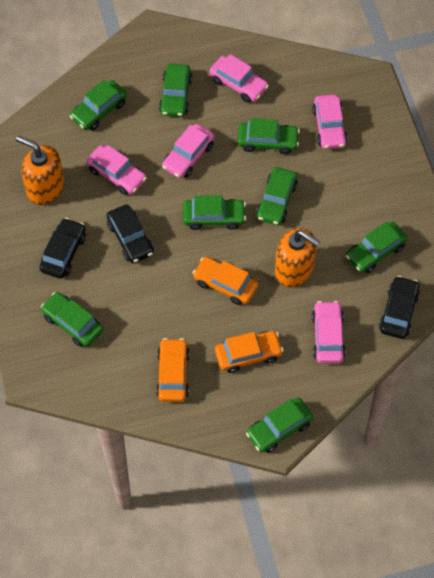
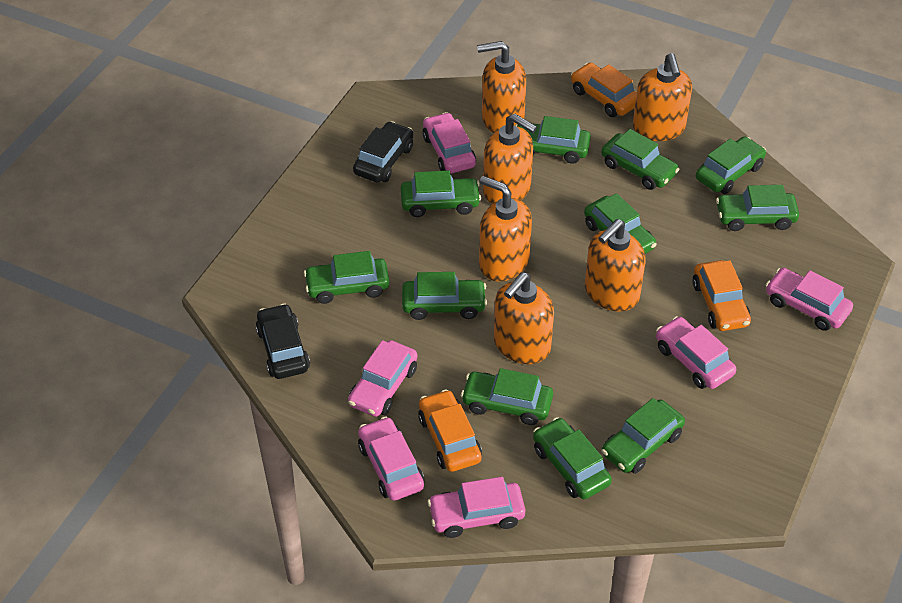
black car: 3 -> 2
green car: 8 -> 11
orange soap dispenser: 2 -> 6
pink car: 5 -> 6

